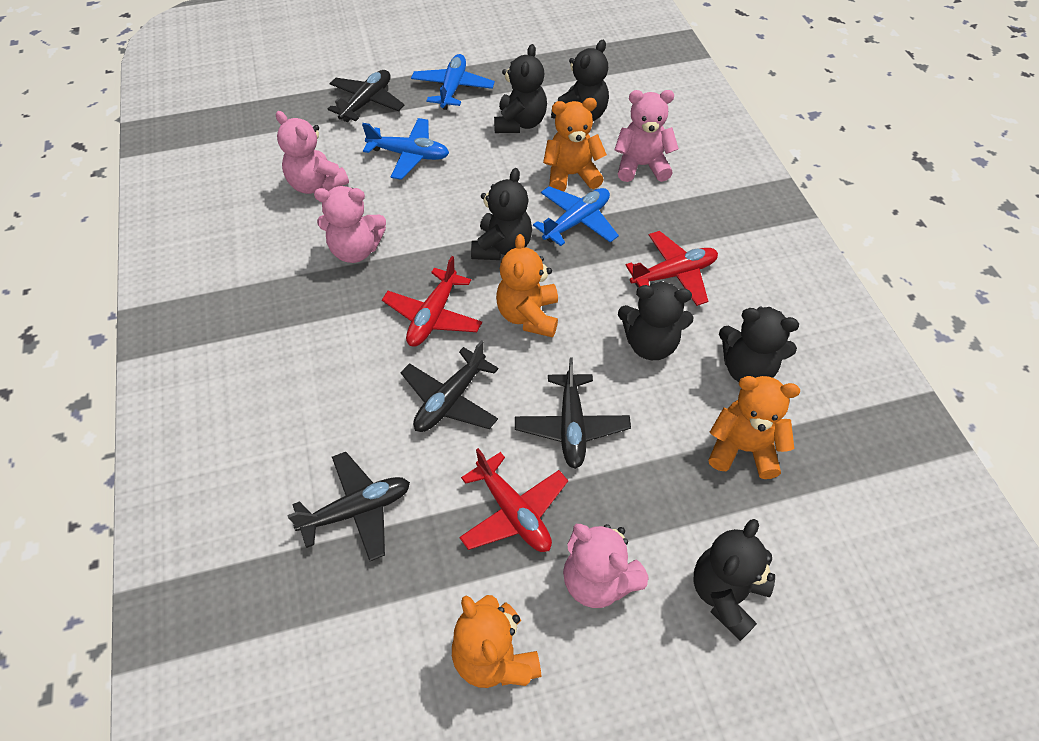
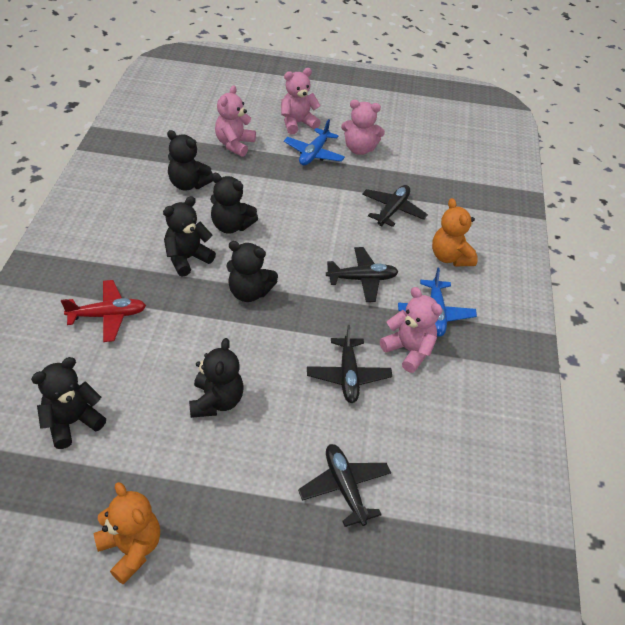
blue plane: 3 -> 2
orange teddy bear: 4 -> 2
red plane: 3 -> 1

